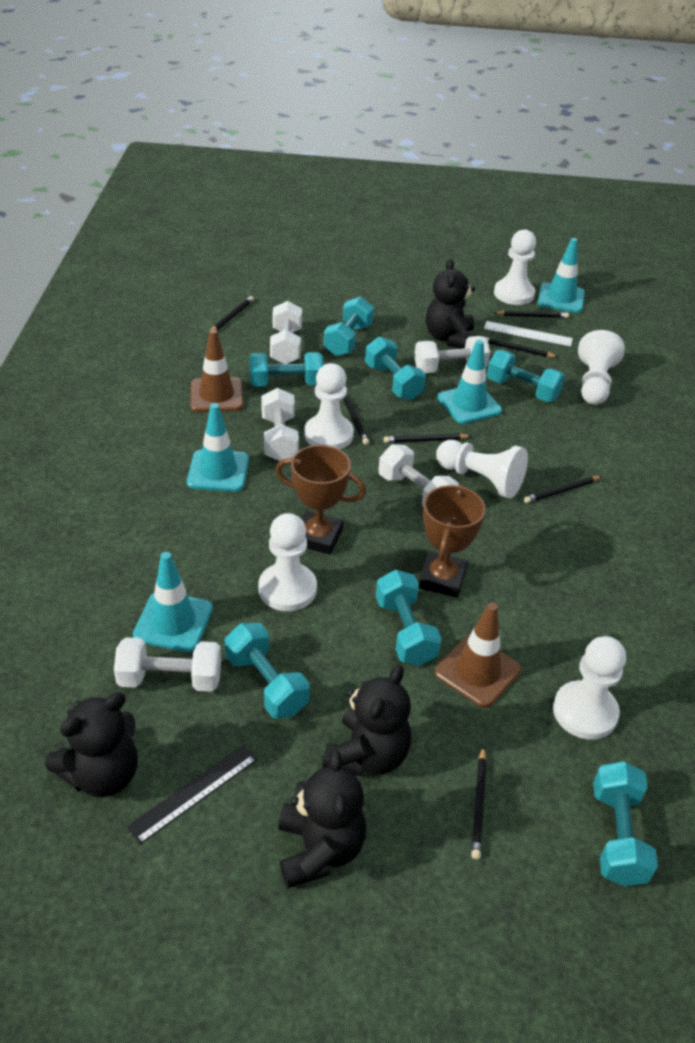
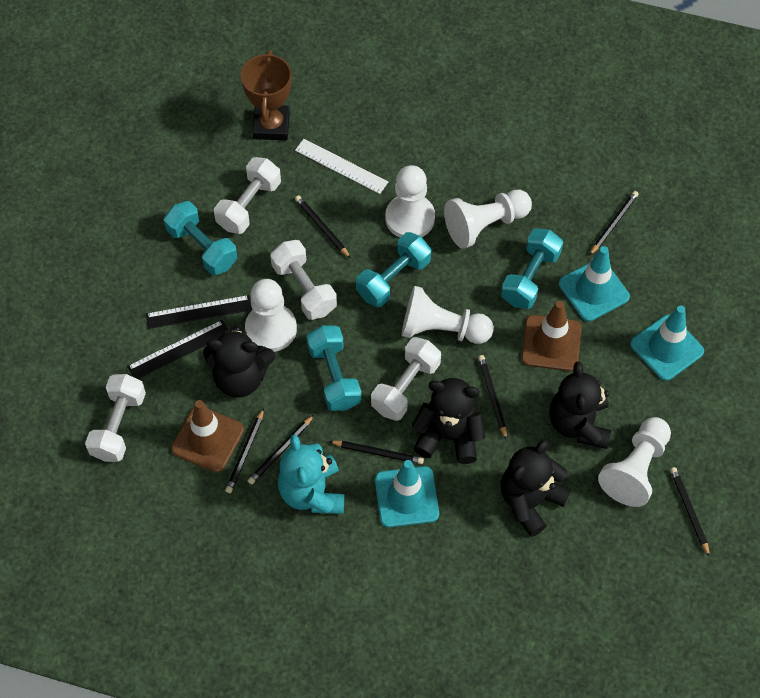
black ruler: 1 -> 2
brown trophy: 2 -> 1
turquoise dumbbell: 7 -> 4
turquoise teddy bear: 0 -> 1
turquoise traffic cone: 4 -> 3
white dumbbell: 5 -> 4
white pawn: 6 -> 5

